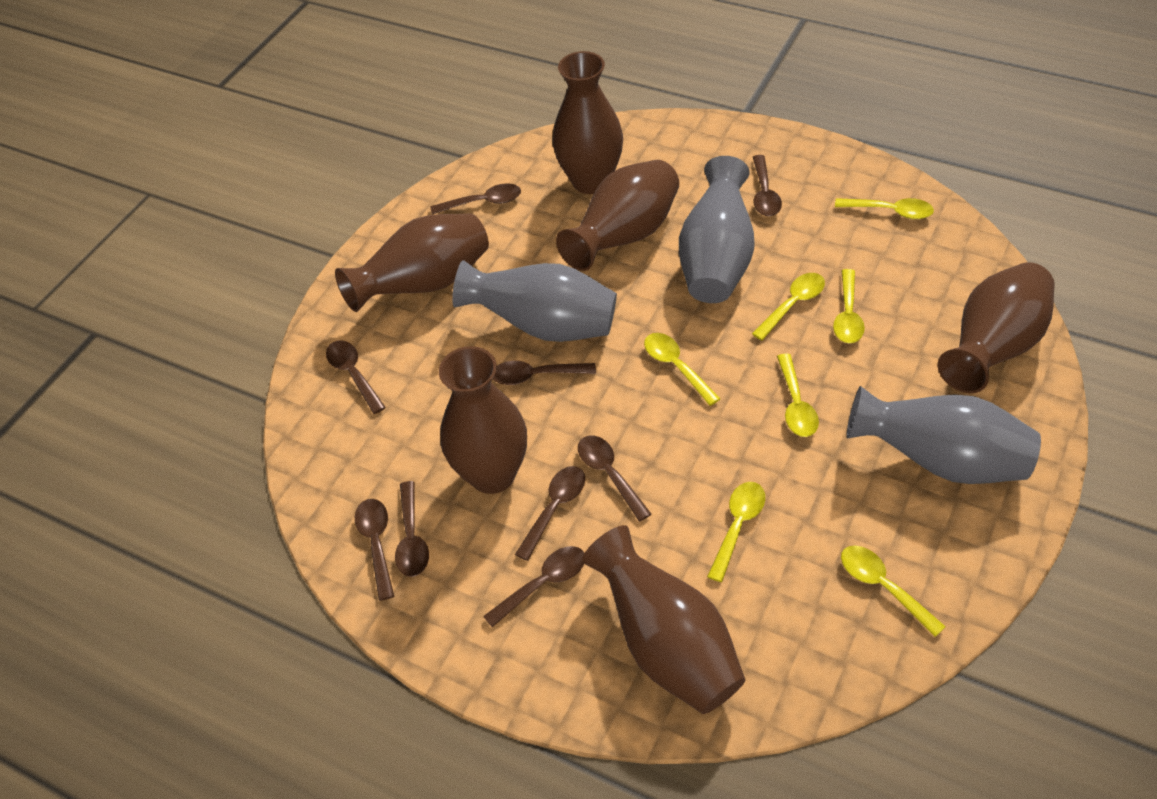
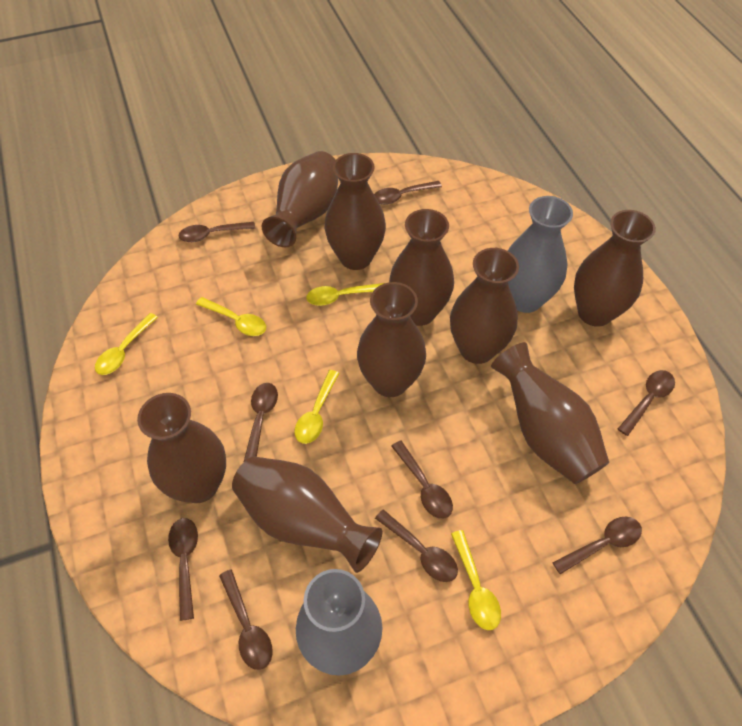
brown vase: 6 -> 9
grey vase: 3 -> 2
yellow spoon: 7 -> 5

